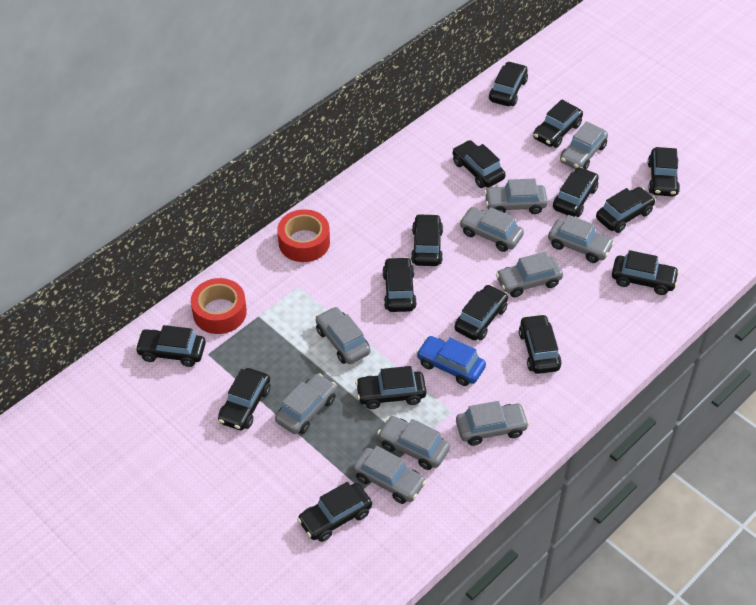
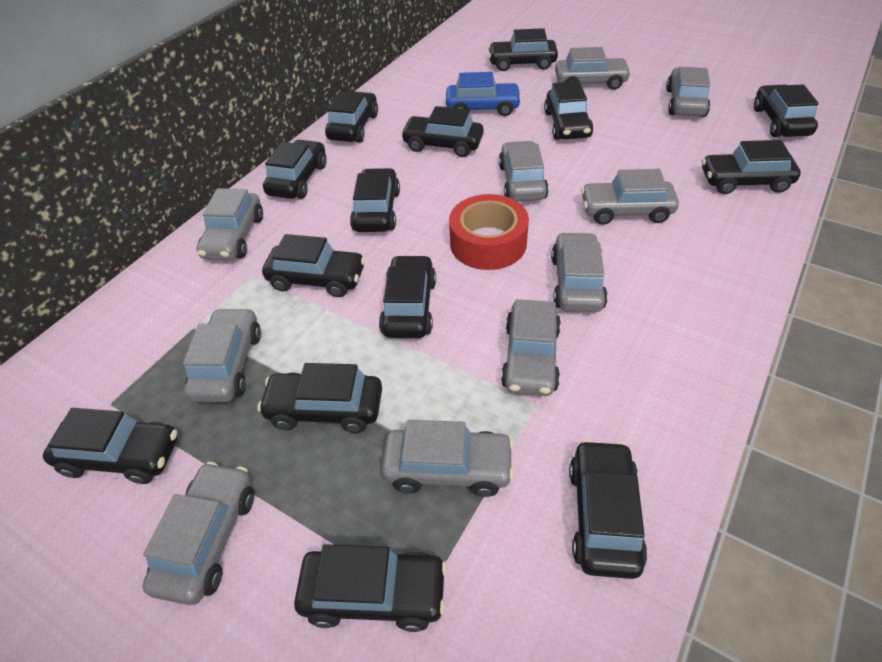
black car: 15 -> 14
red tape: 2 -> 1

